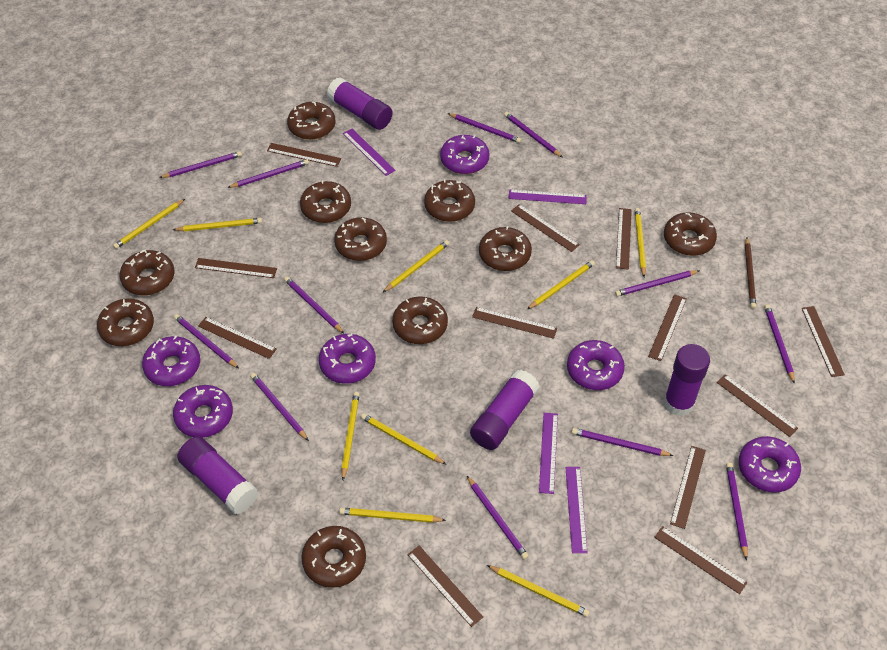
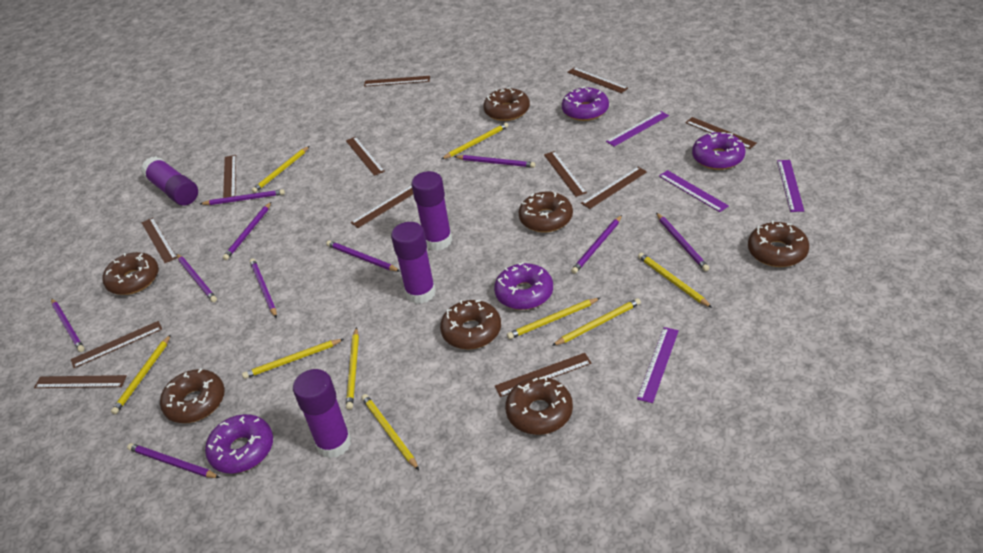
brown donut: 10 -> 7
brown pencil: 1 -> 0
purple donut: 6 -> 4
purple pencil: 12 -> 10

